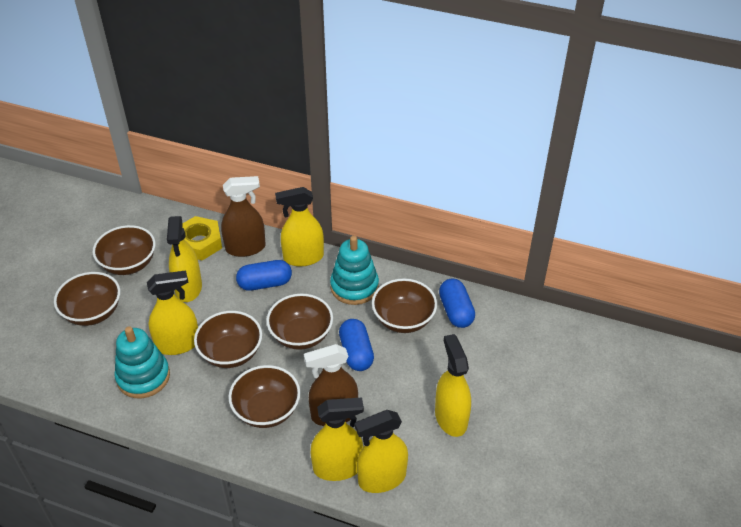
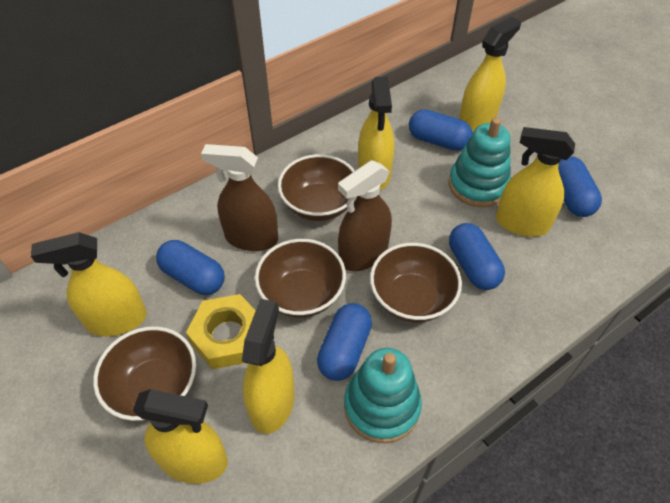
blue capsule: 3 -> 5
brown bowl: 6 -> 4

